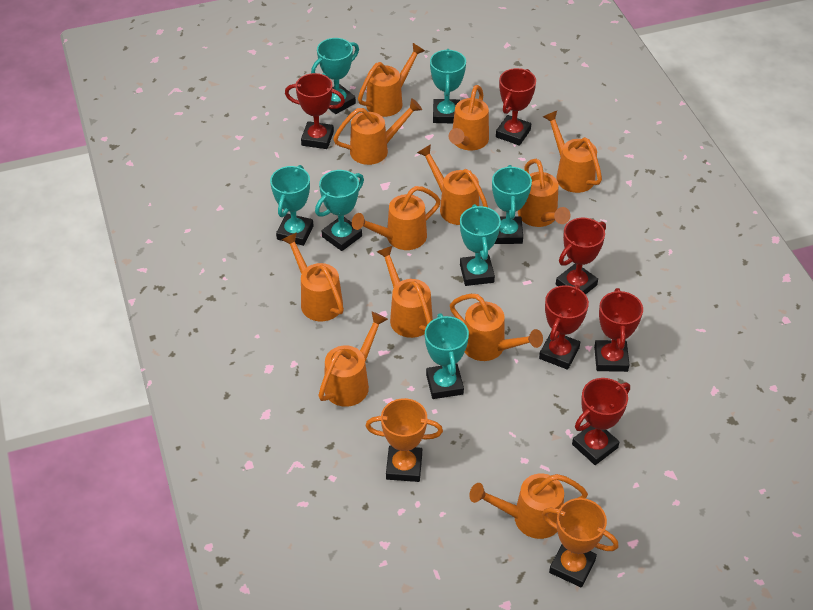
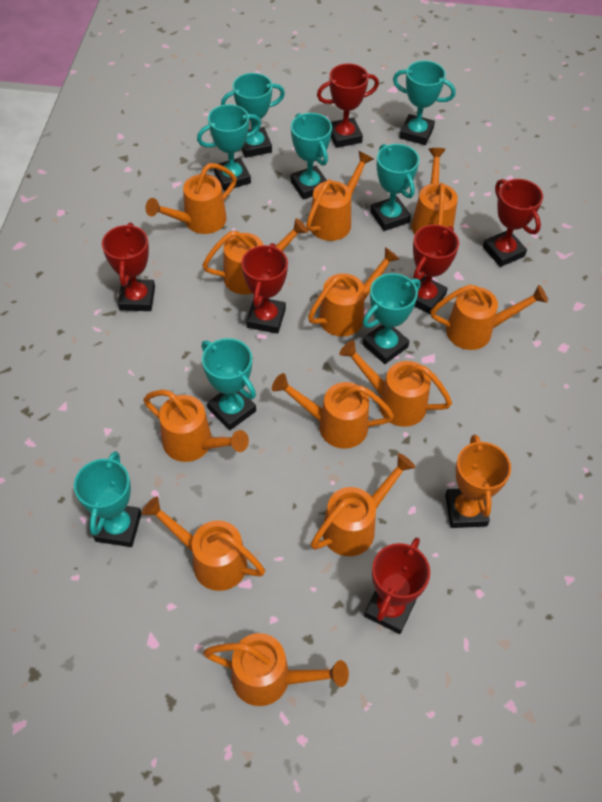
orange trophy: 2 -> 1
turquoise trophy: 7 -> 8

